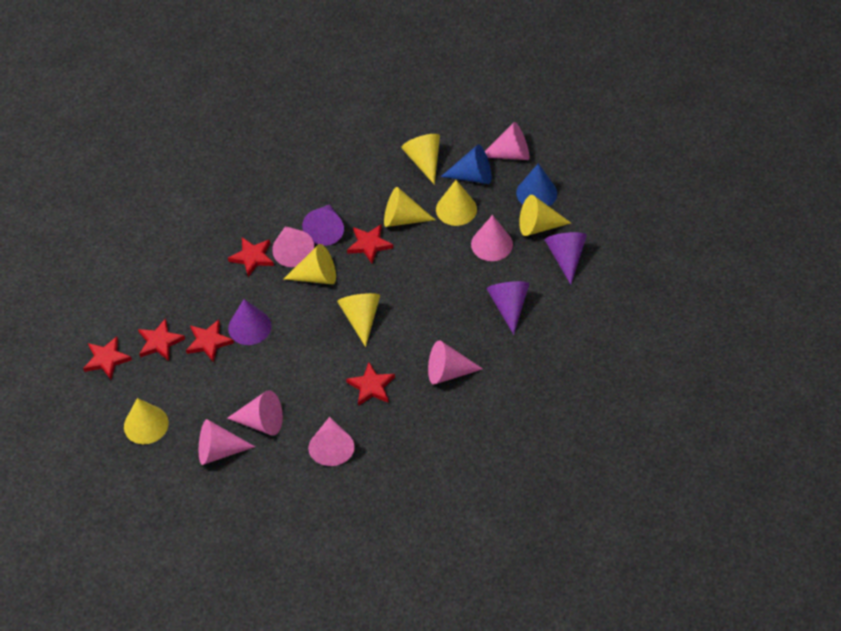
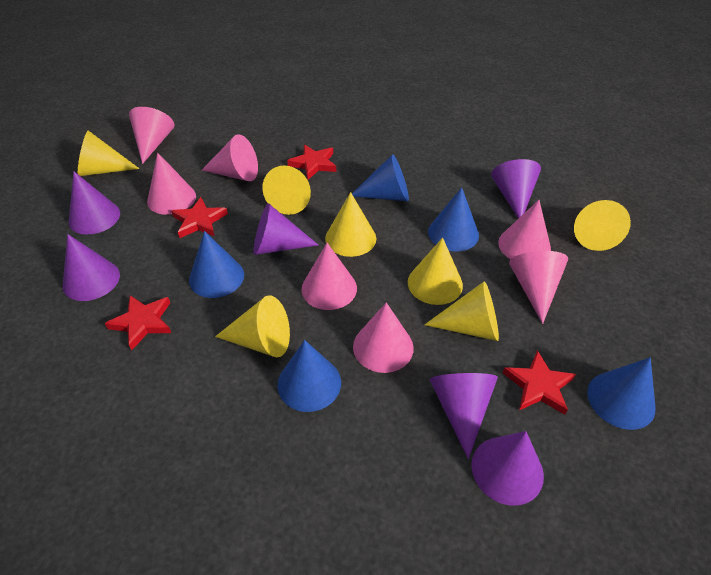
blue cone: 2 -> 5
purple cone: 4 -> 6
red star: 6 -> 4

